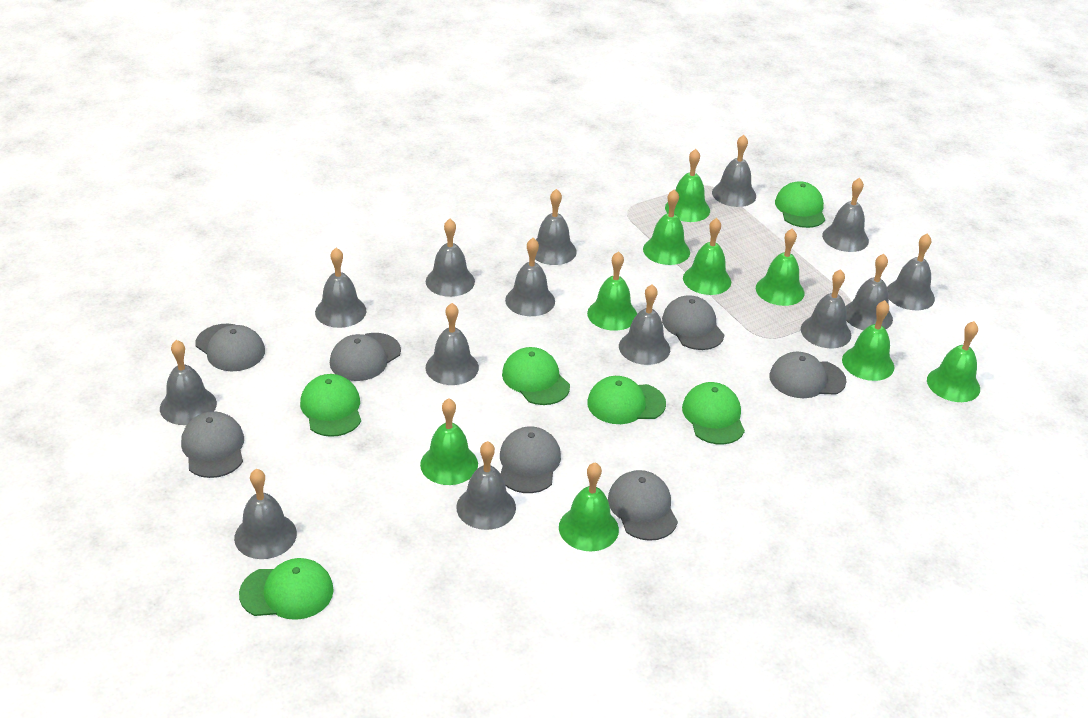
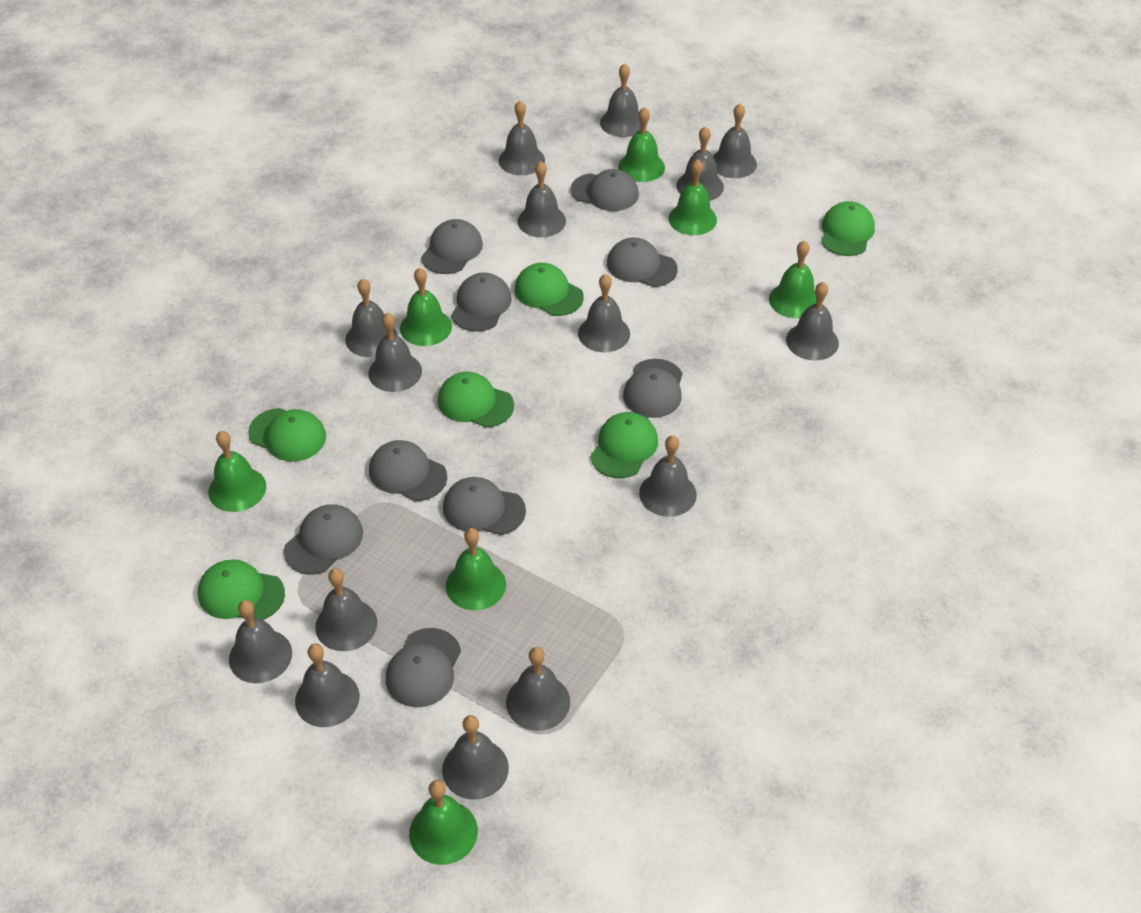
green bell: 9 -> 7
grey bell: 14 -> 15
grey cap: 7 -> 9

